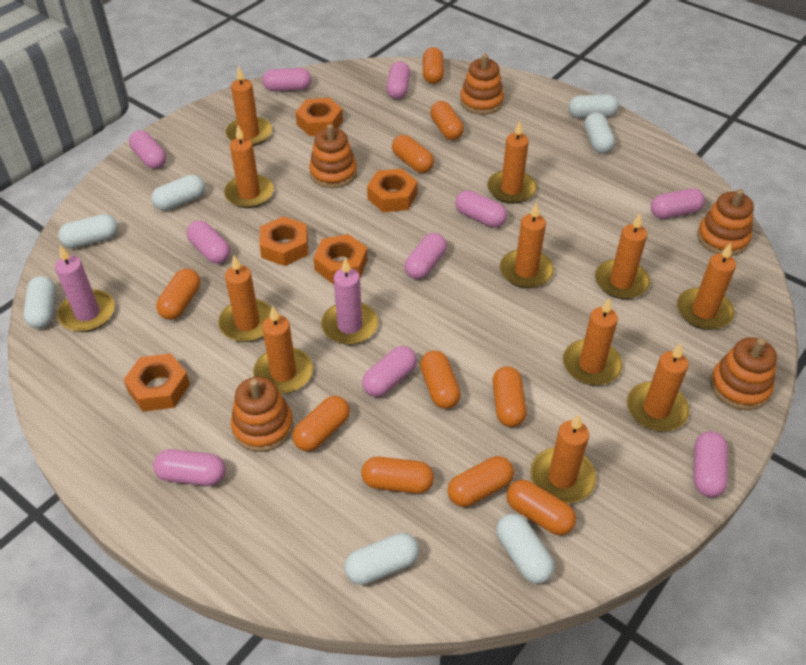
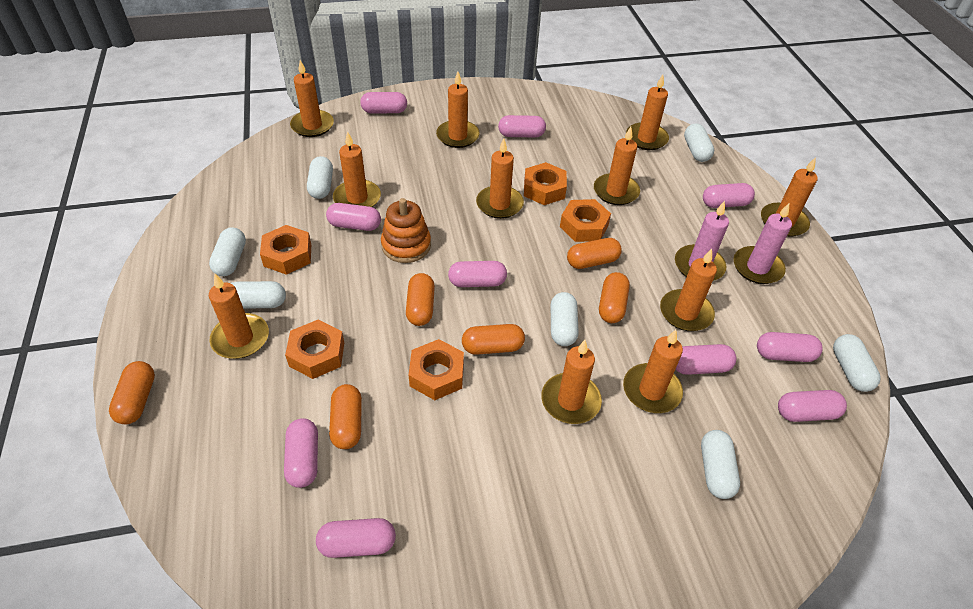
orange capsule: 10 -> 6
orange stacking toy: 5 -> 1

